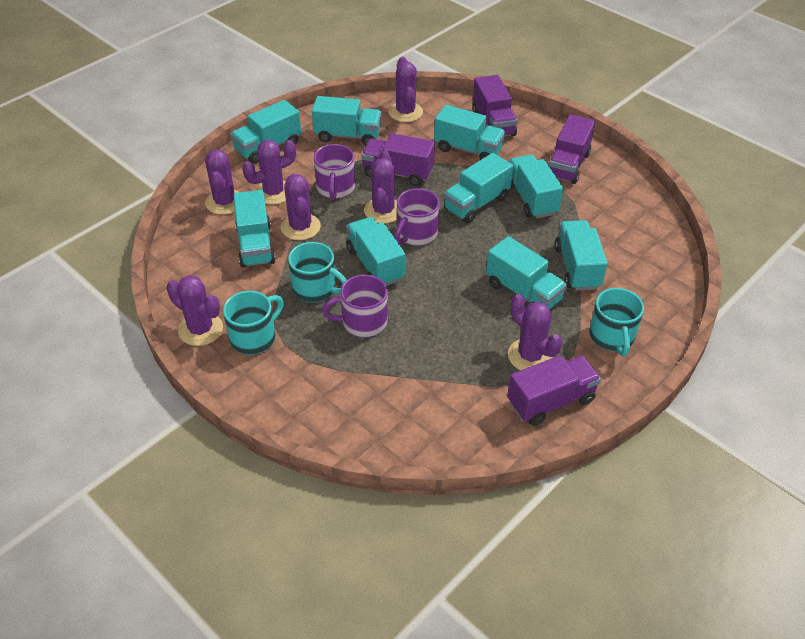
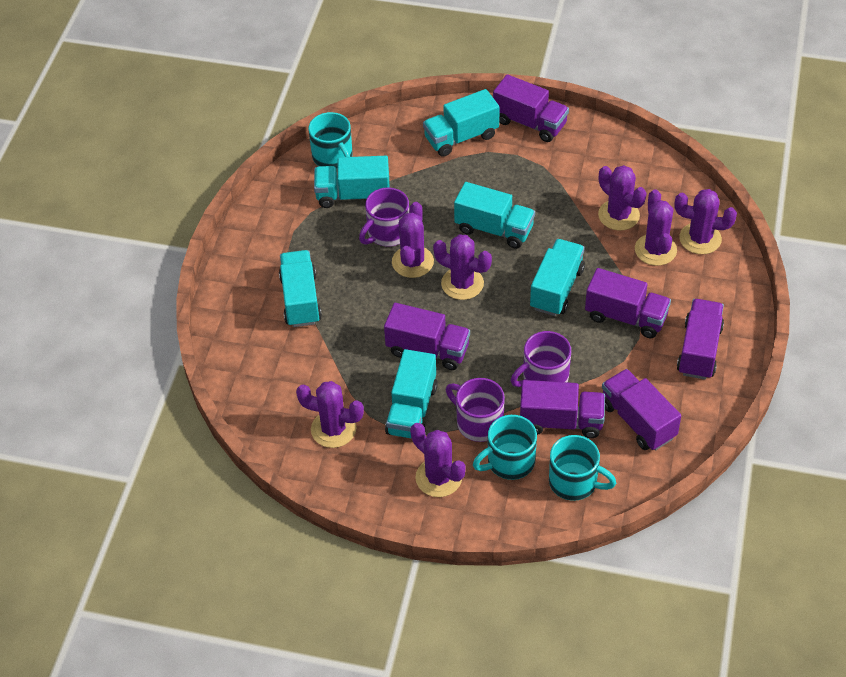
purple truck: 4 -> 6
turquoise truck: 9 -> 6

